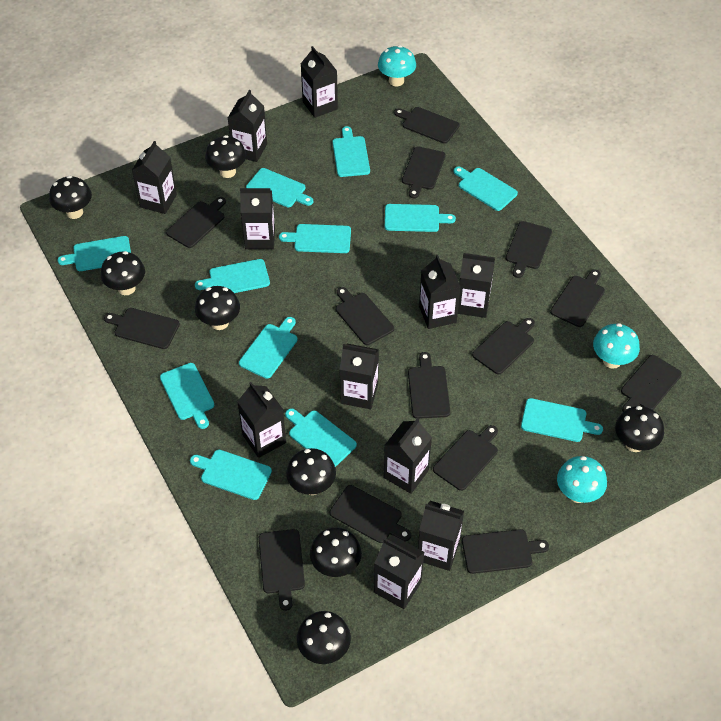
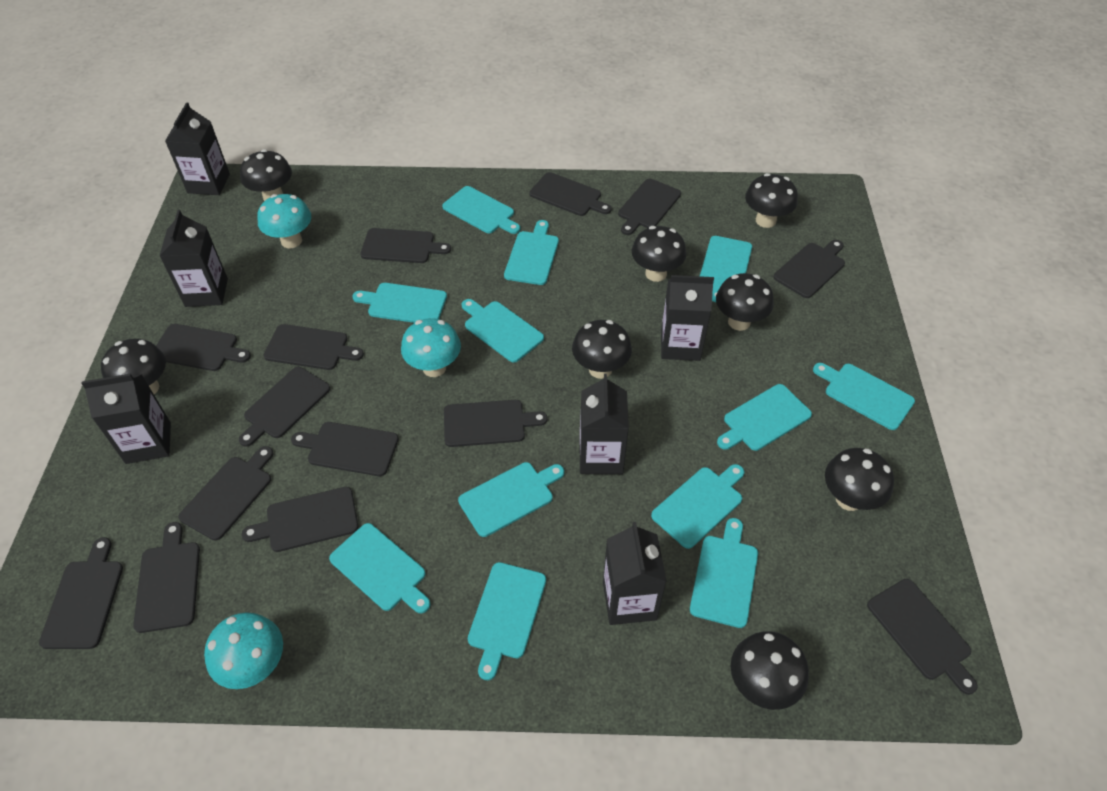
black carton: 11 -> 6

